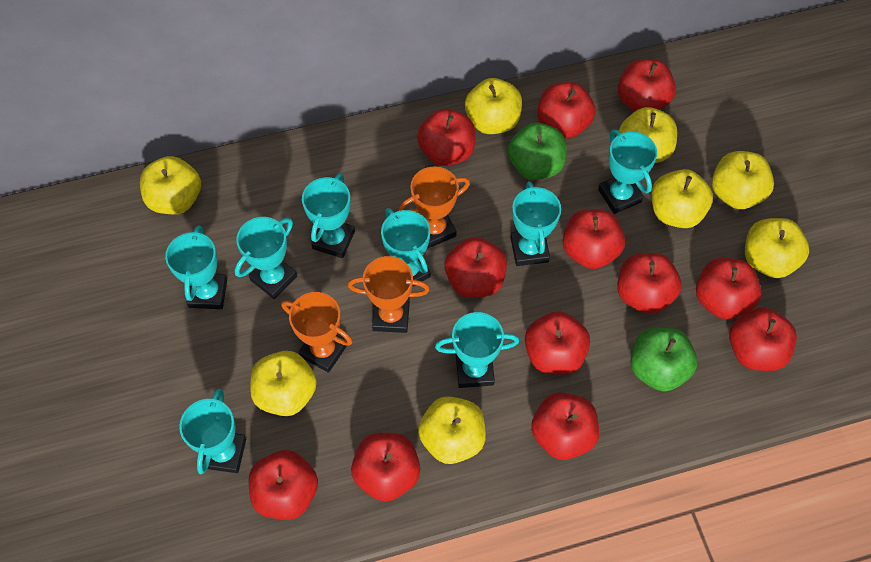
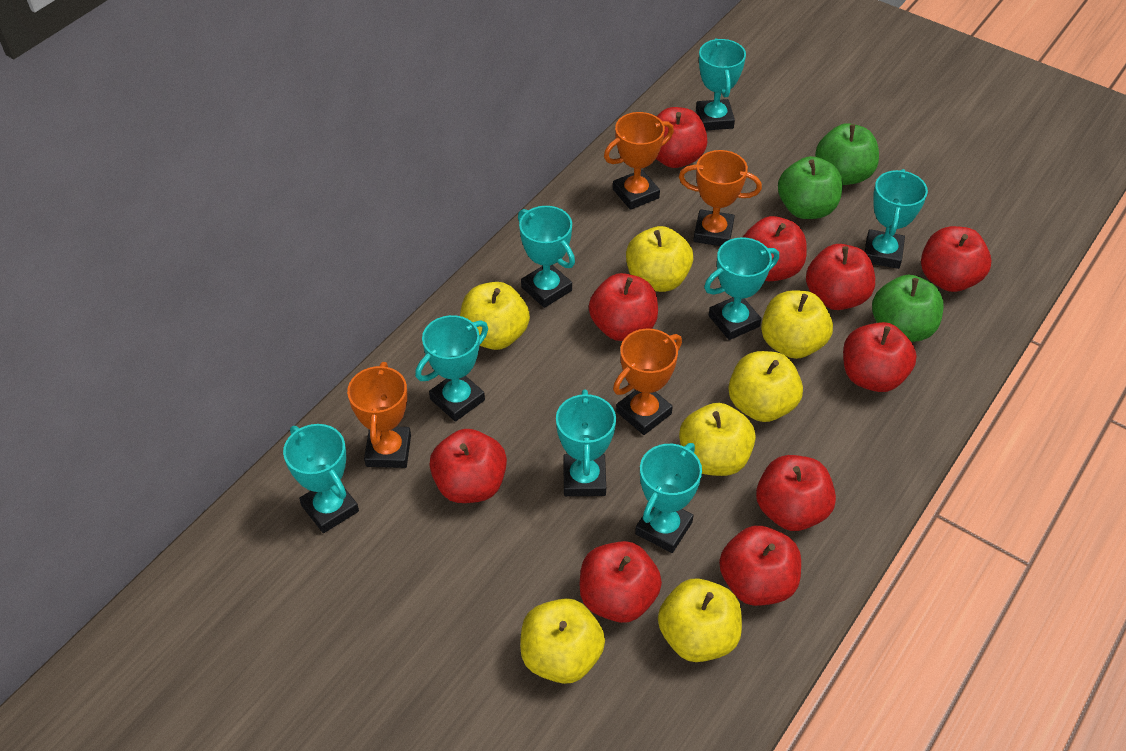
green apple: 2 -> 3
orange trophy: 3 -> 4
red apple: 12 -> 10
yellow apple: 8 -> 7

